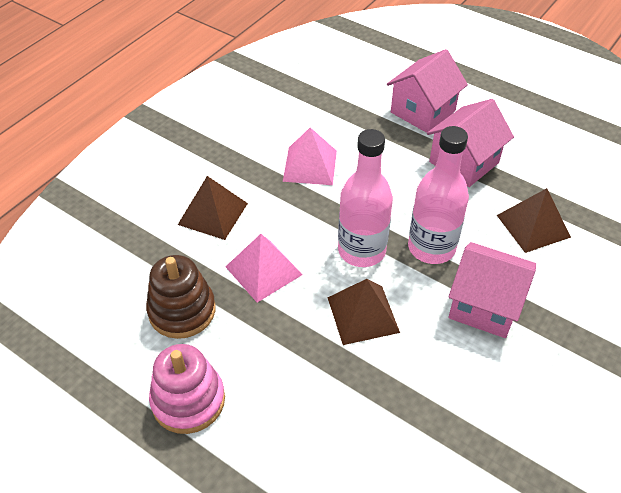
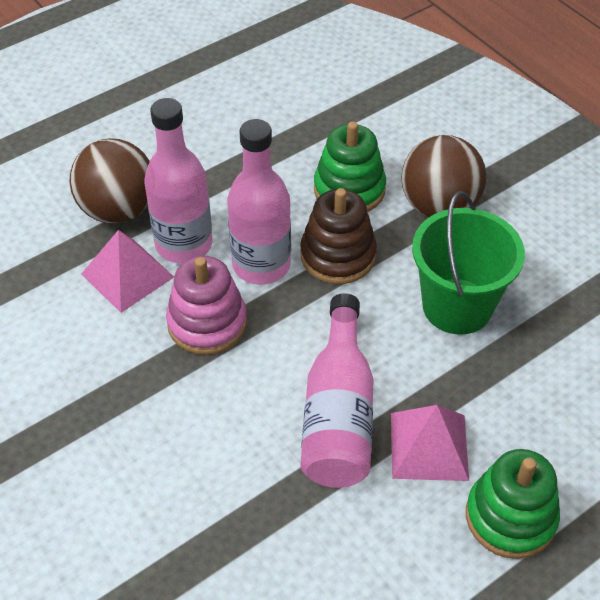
brown ball: 0 -> 2
brown pyramid: 3 -> 0
green bucket: 0 -> 1
green stacking toy: 0 -> 2
pink bottle: 2 -> 3
pink house: 3 -> 0

